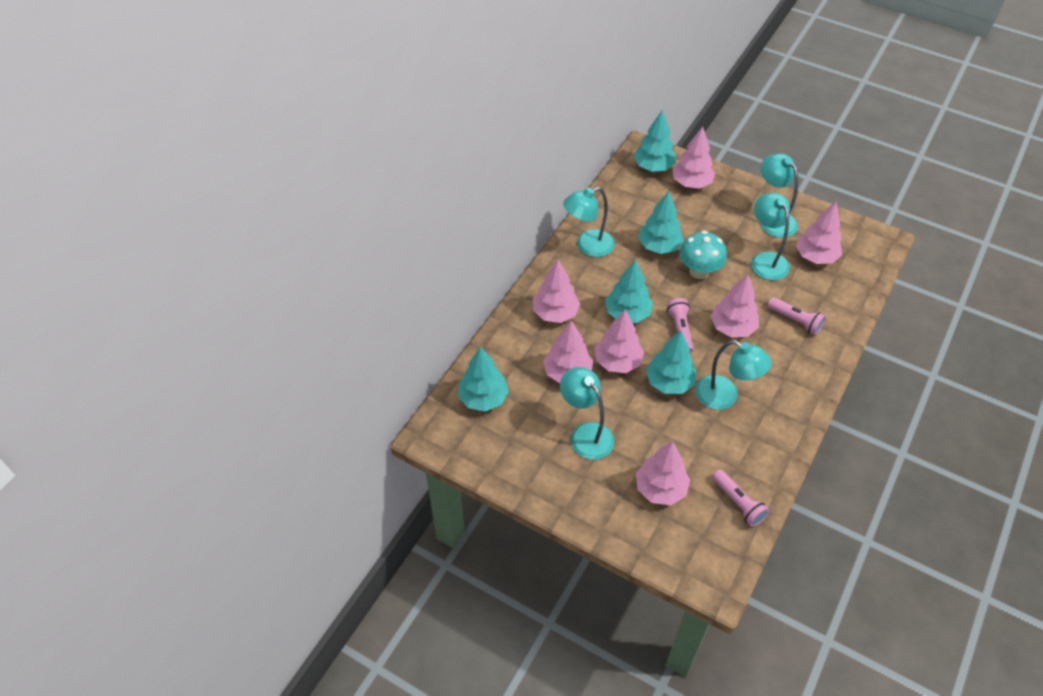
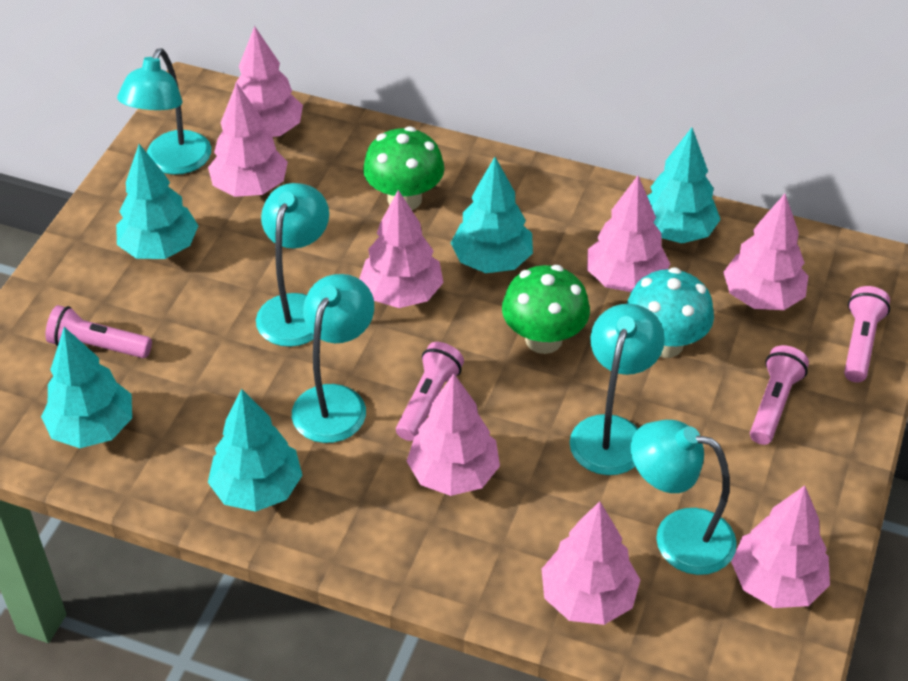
green mushroom: 0 -> 2
pink flashlight: 3 -> 4
pink tree: 7 -> 8

